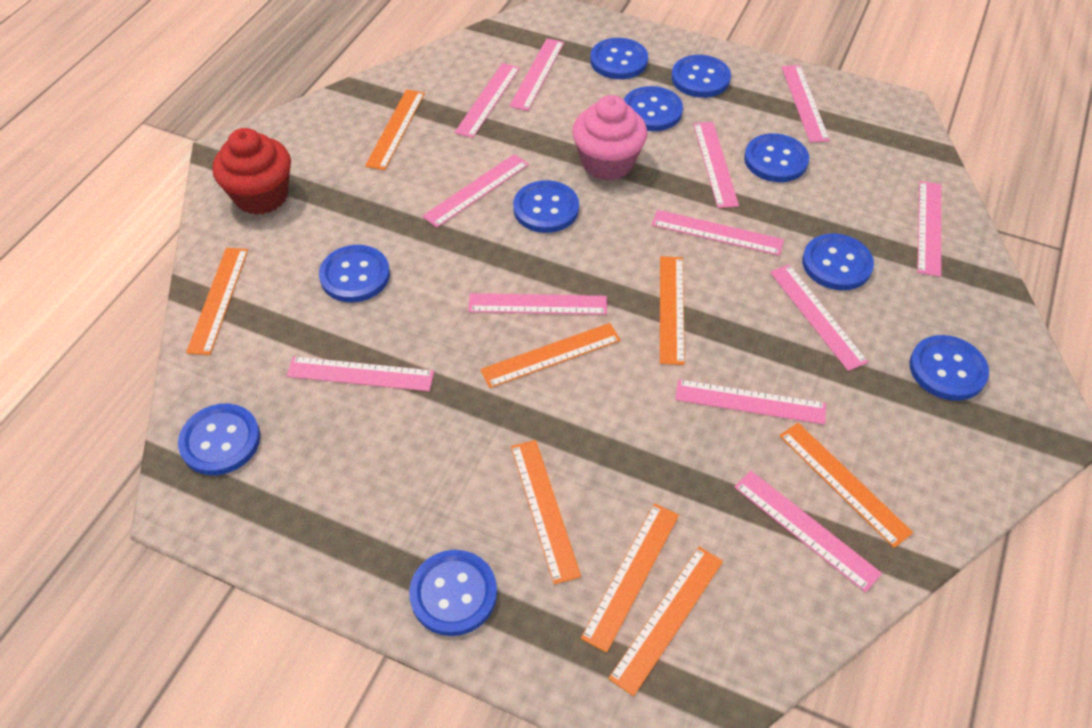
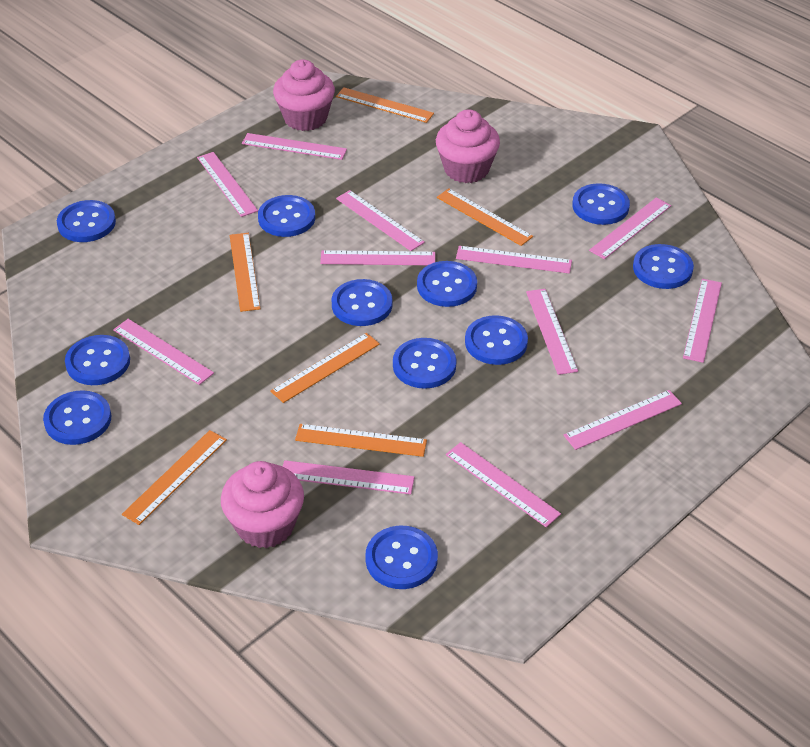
blue button: 10 -> 11
orange ruler: 8 -> 6
pink cupcake: 1 -> 3
red cupcake: 1 -> 0

